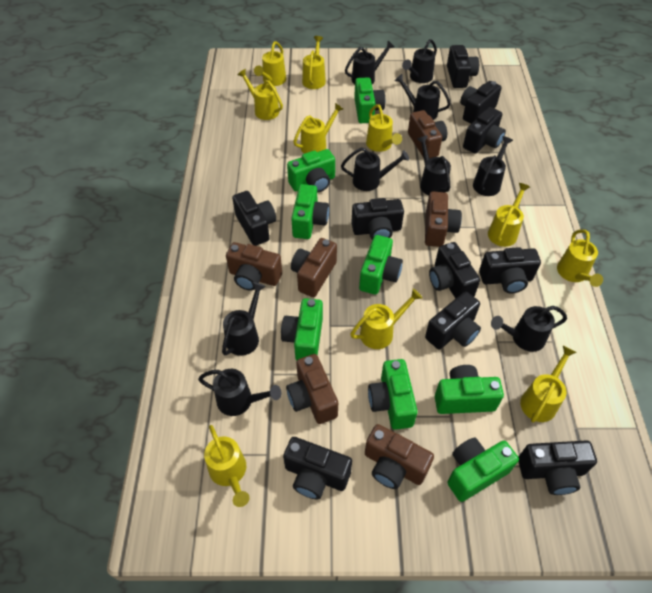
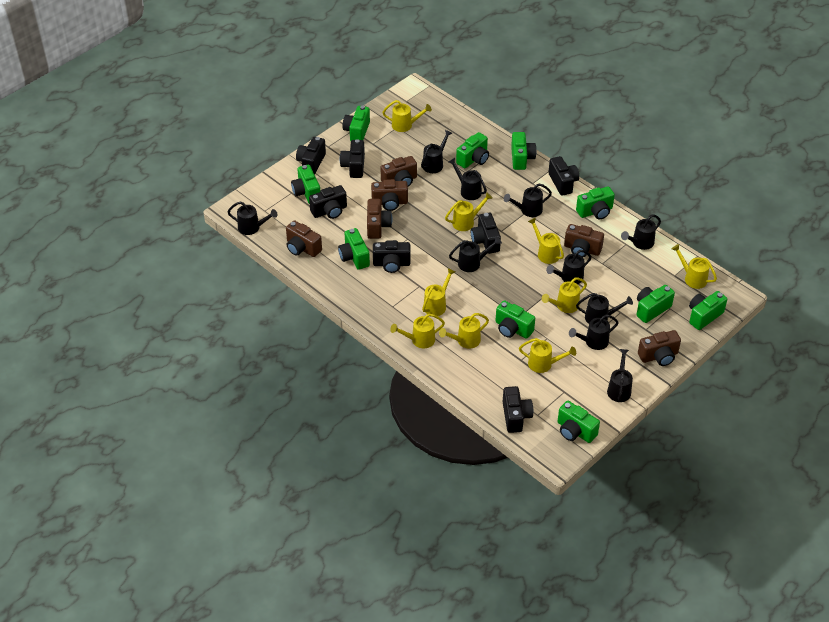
black camera: 10 -> 7
black watering can: 9 -> 10
green camera: 8 -> 10
yellow watering can: 10 -> 9

